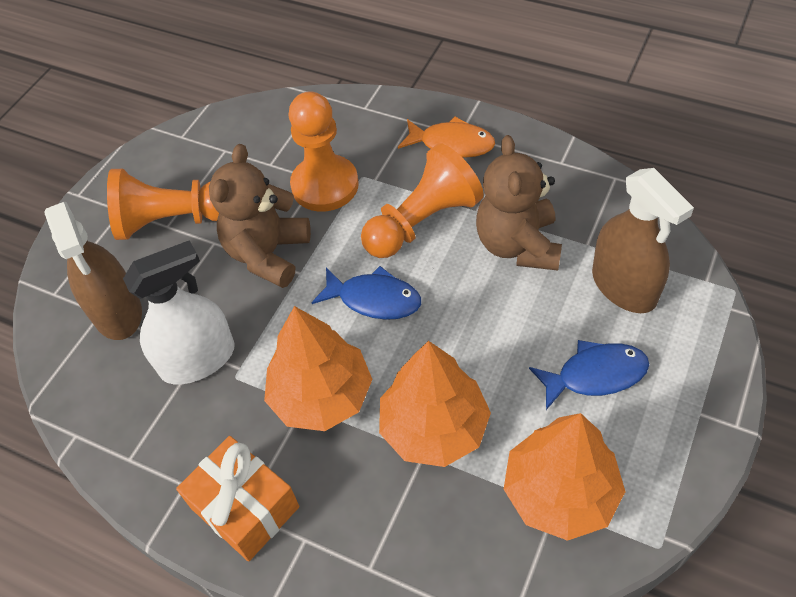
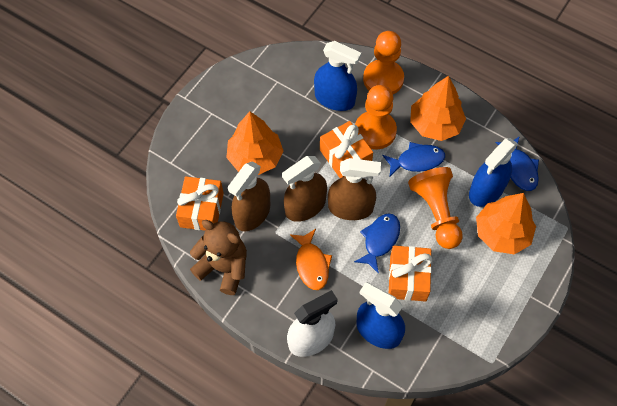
blue fish: 2 -> 3
blue spray bottle: 0 -> 3
brown spray bottle: 2 -> 3
brown teddy bear: 2 -> 1
orange gift: 1 -> 3

